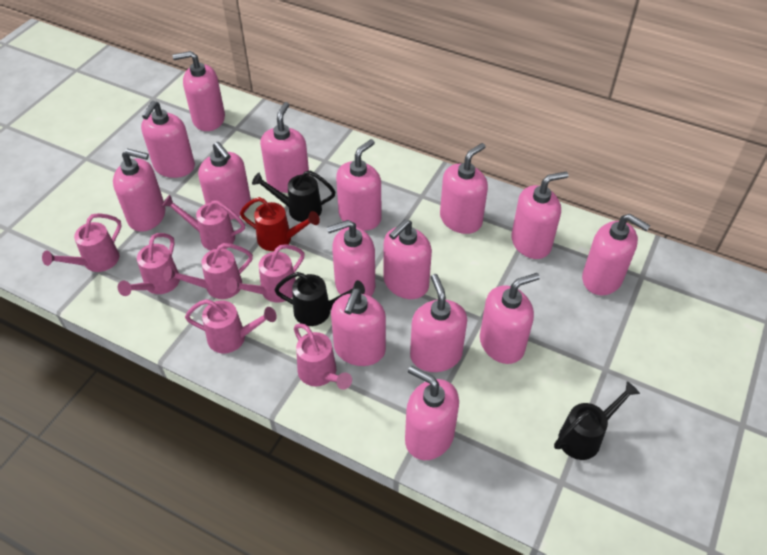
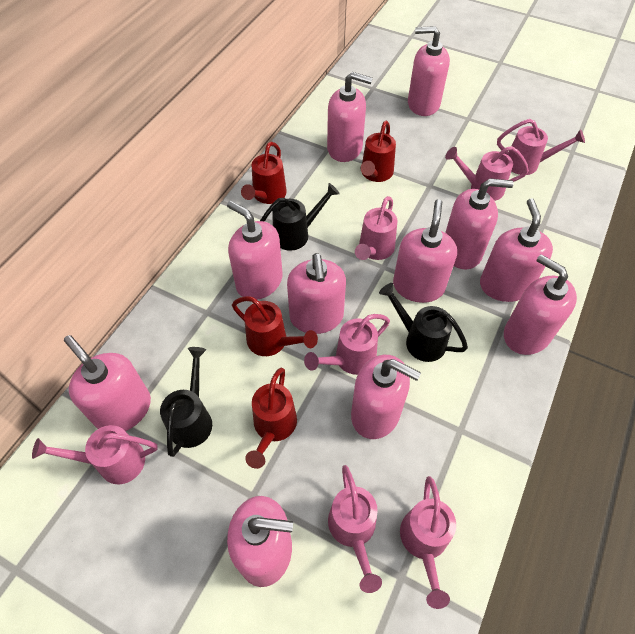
pink soap dispenser: 15 -> 11
red watering can: 1 -> 4

